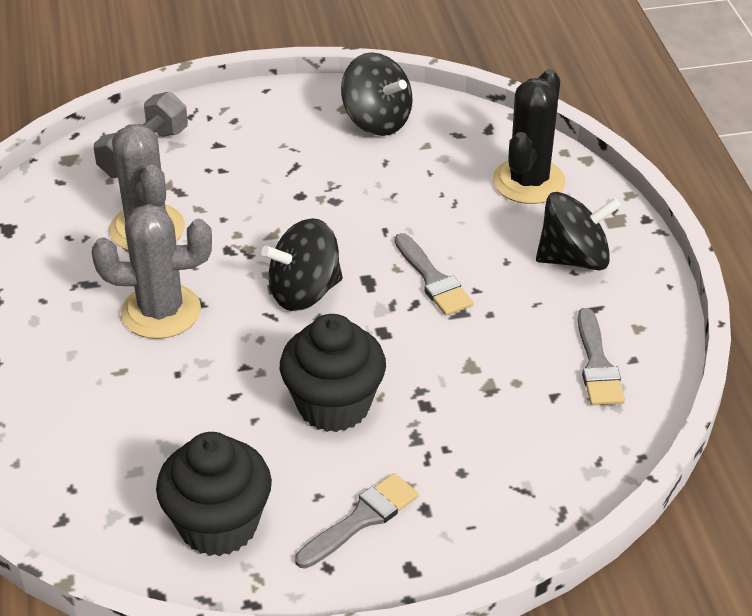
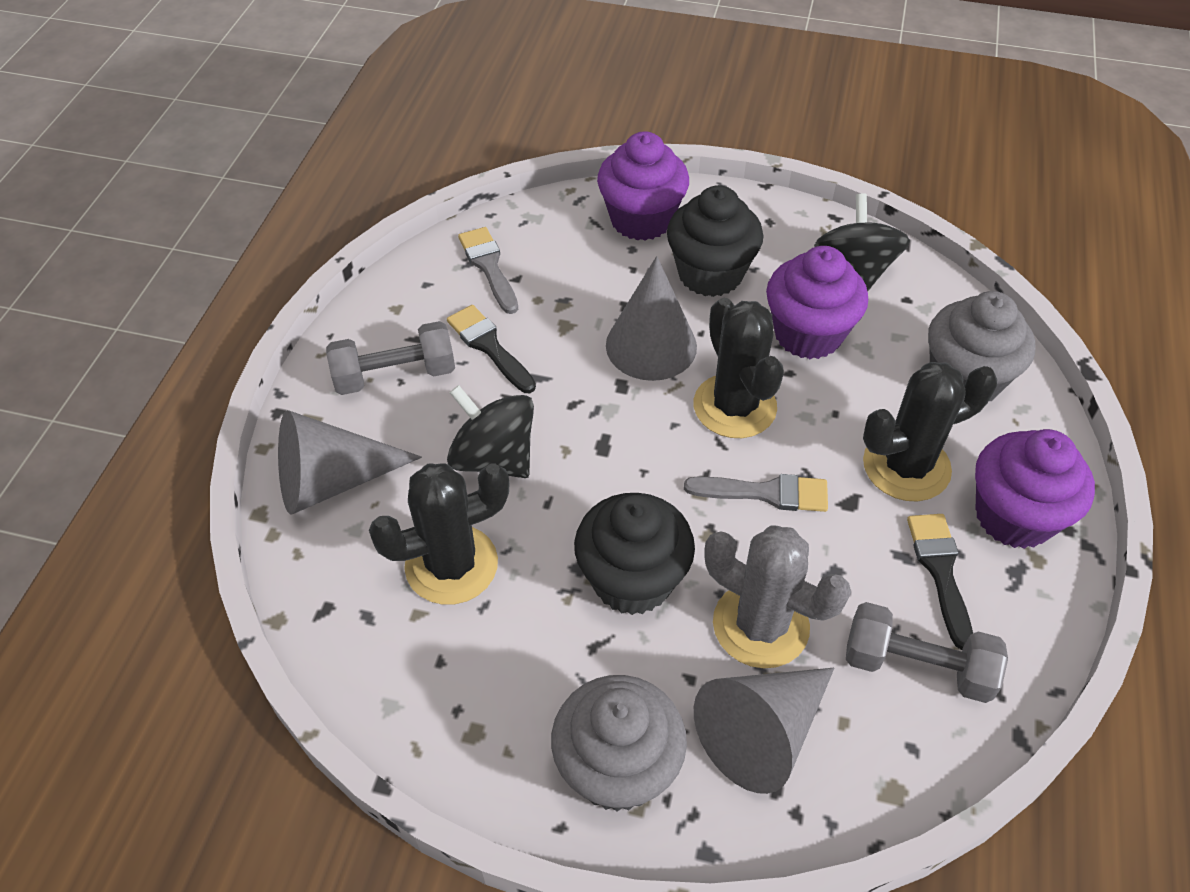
black brush: 0 -> 2
black cactus: 1 -> 3
black spinning top: 3 -> 2
grey brush: 3 -> 2
grey cactus: 2 -> 1
grey cone: 0 -> 3
grey cupcake: 0 -> 2
grey dumbbell: 1 -> 2
purple cupcake: 0 -> 3

